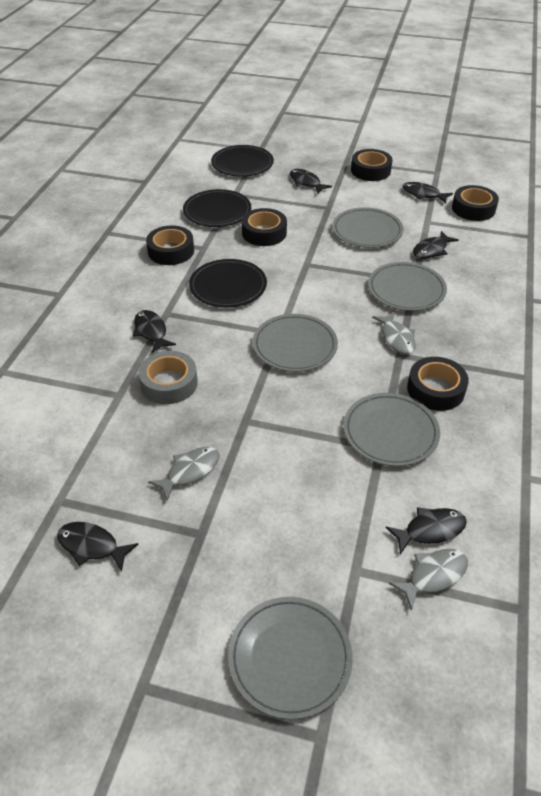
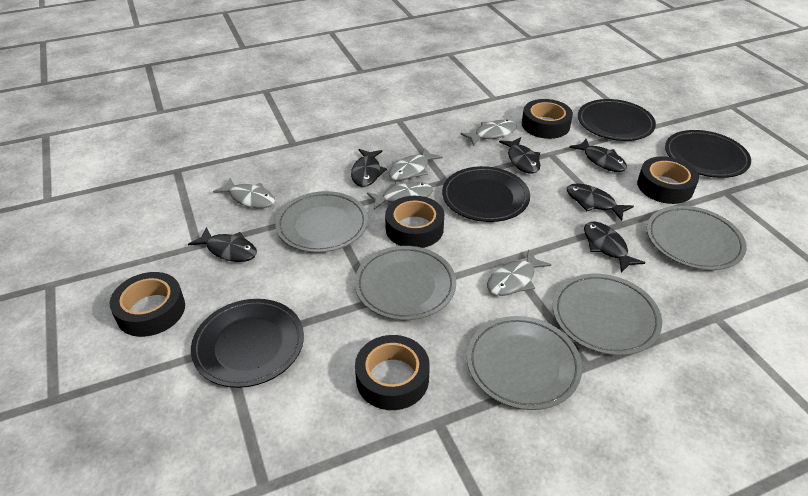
black plate: 3 -> 4
grey fish: 3 -> 5
grey tape: 1 -> 0

